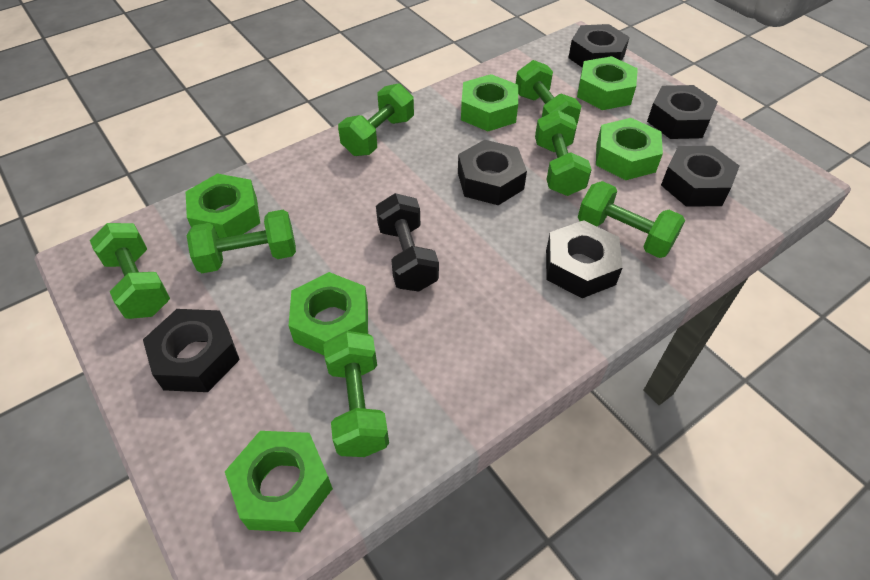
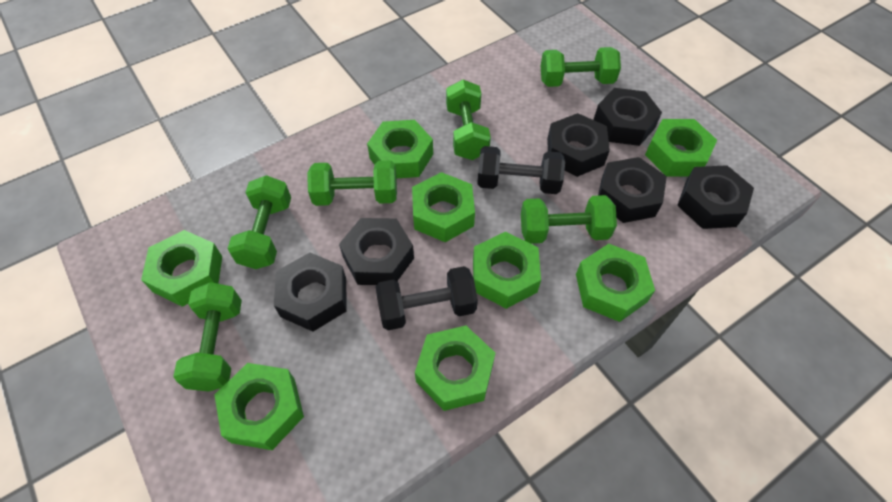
black dumbbell: 1 -> 2
green dumbbell: 7 -> 6
green nut: 6 -> 8

